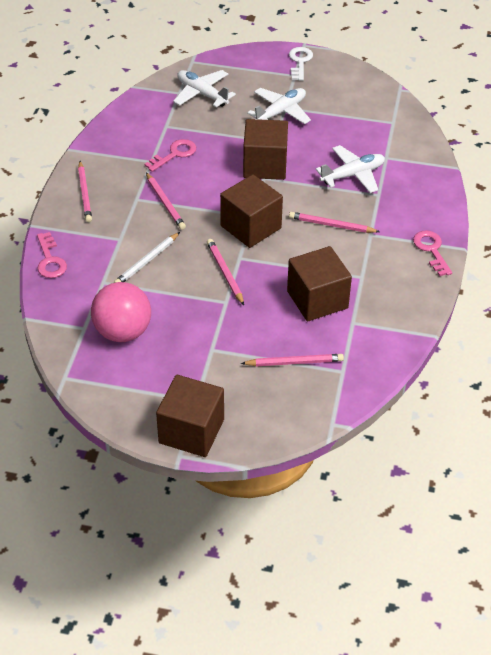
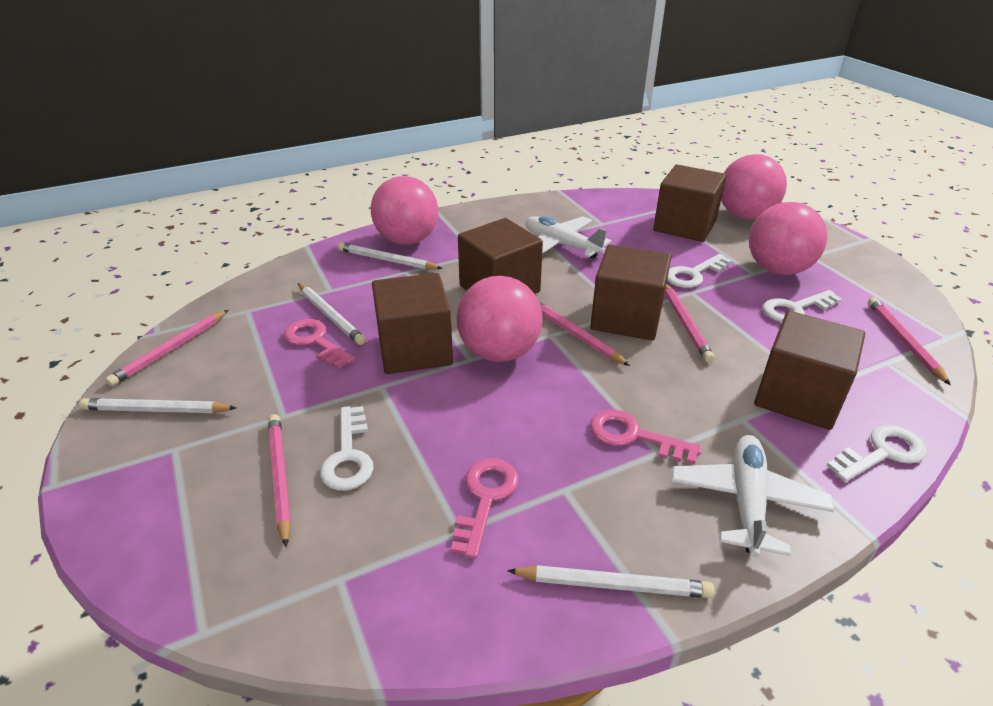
brown cube: 4 -> 5
pink ball: 1 -> 4
white key: 1 -> 4
white pencil: 1 -> 4
white plane: 3 -> 2

